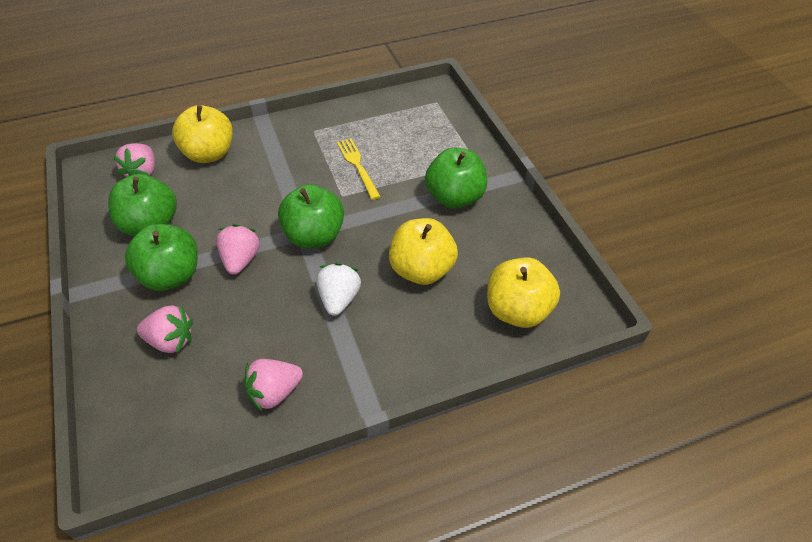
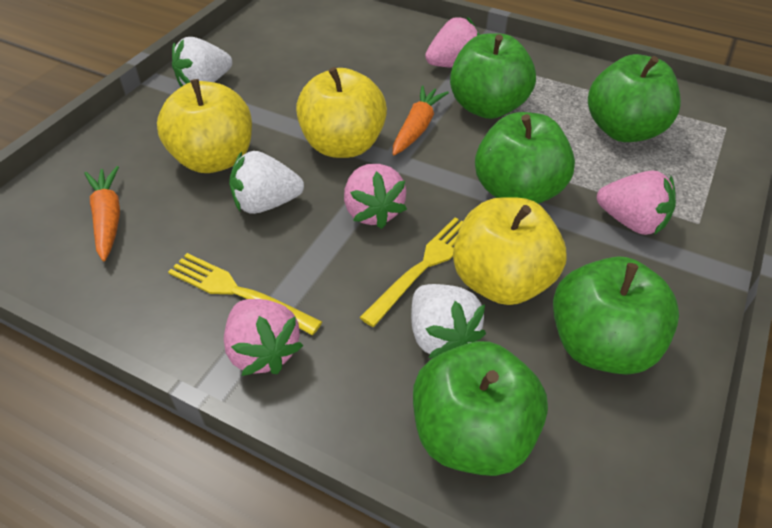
green apple: 4 -> 5
orange carrot: 0 -> 2
white strawberry: 1 -> 3
yellow fork: 1 -> 2

